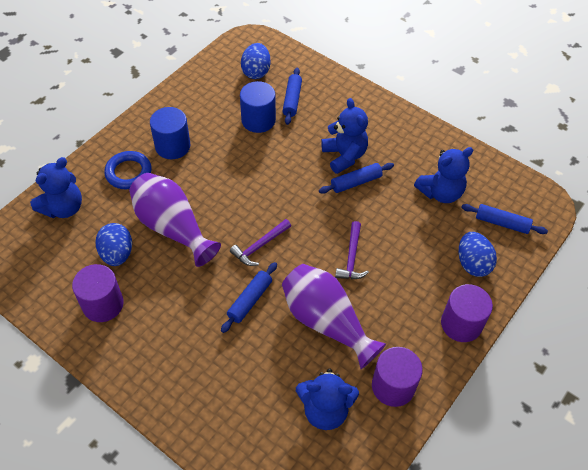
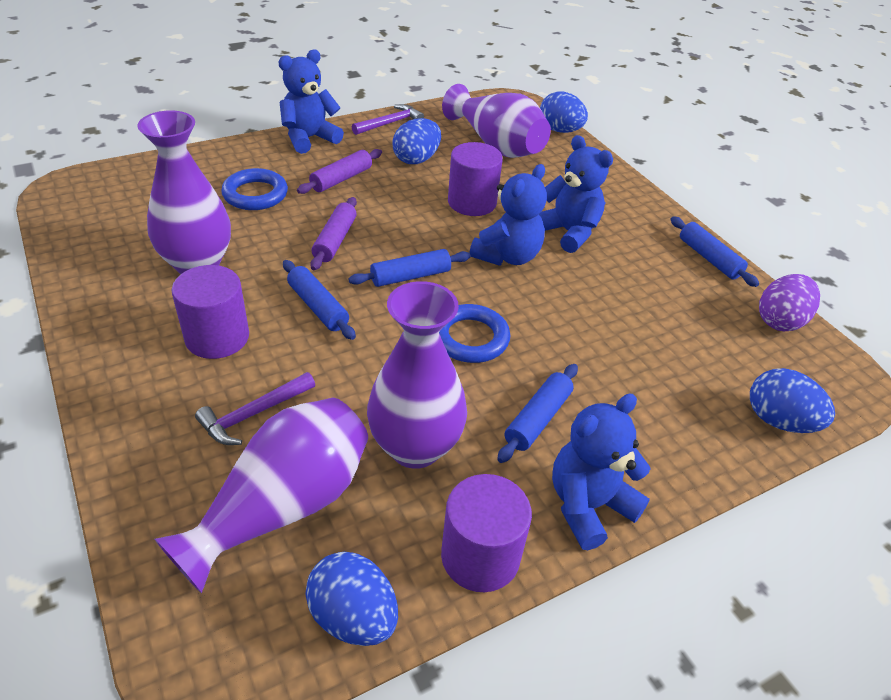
blue cylinder: 2 -> 0
blue egg: 3 -> 4
blue ring: 1 -> 2
purple egg: 0 -> 1
purple rolling pin: 0 -> 2
purple vase: 2 -> 4

